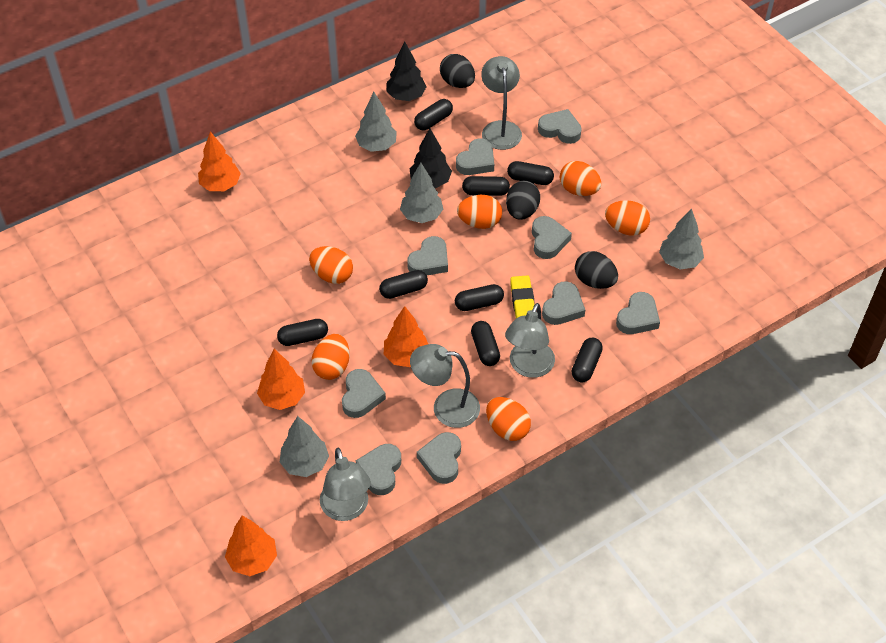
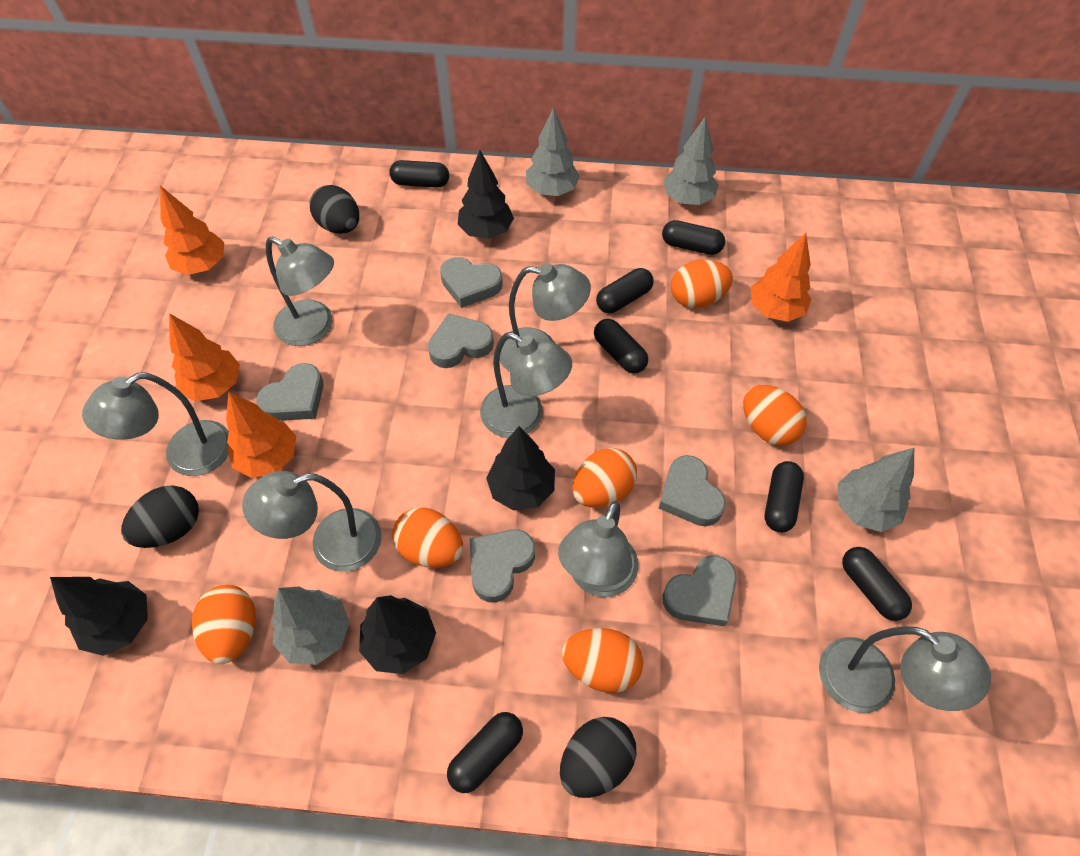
black capsule: 8 -> 7
black tree: 2 -> 4
grey heart: 9 -> 6
grey lamp: 4 -> 7
yellow eraser: 1 -> 0

